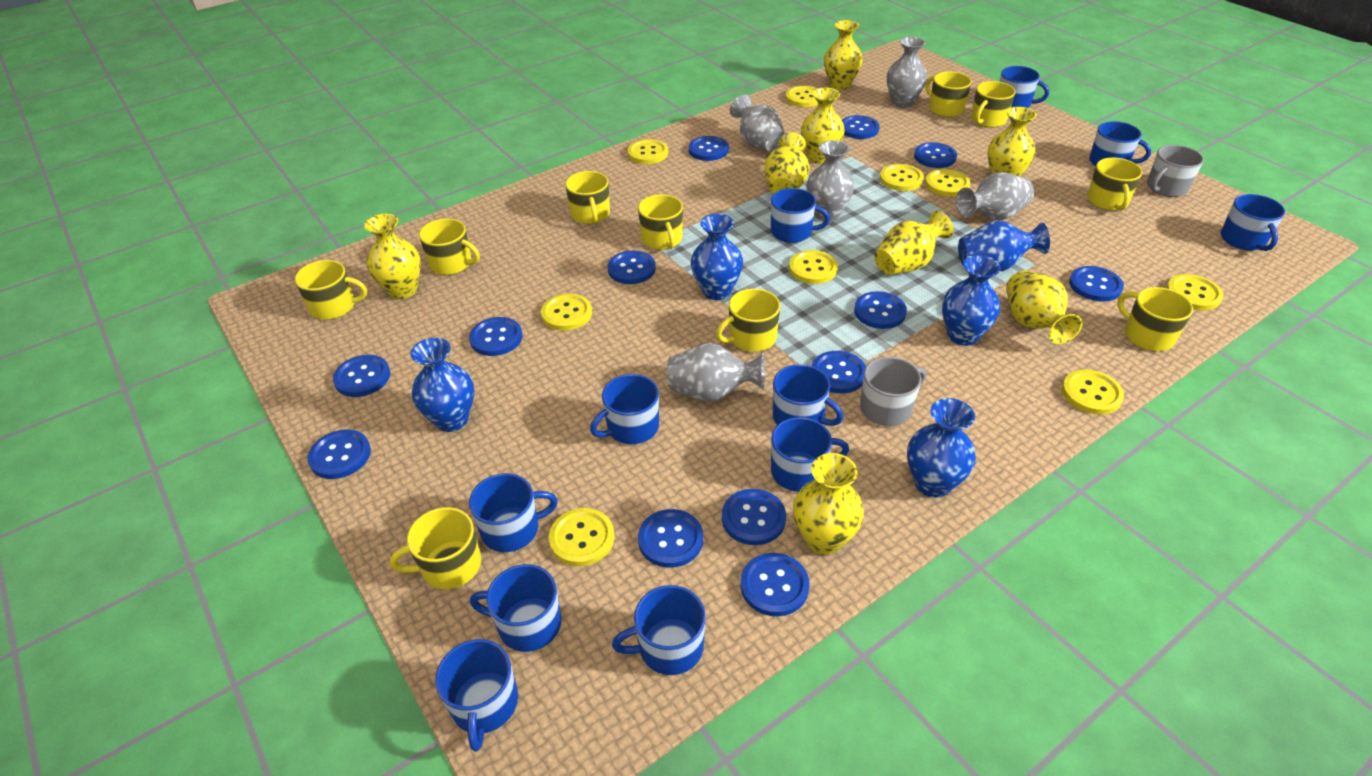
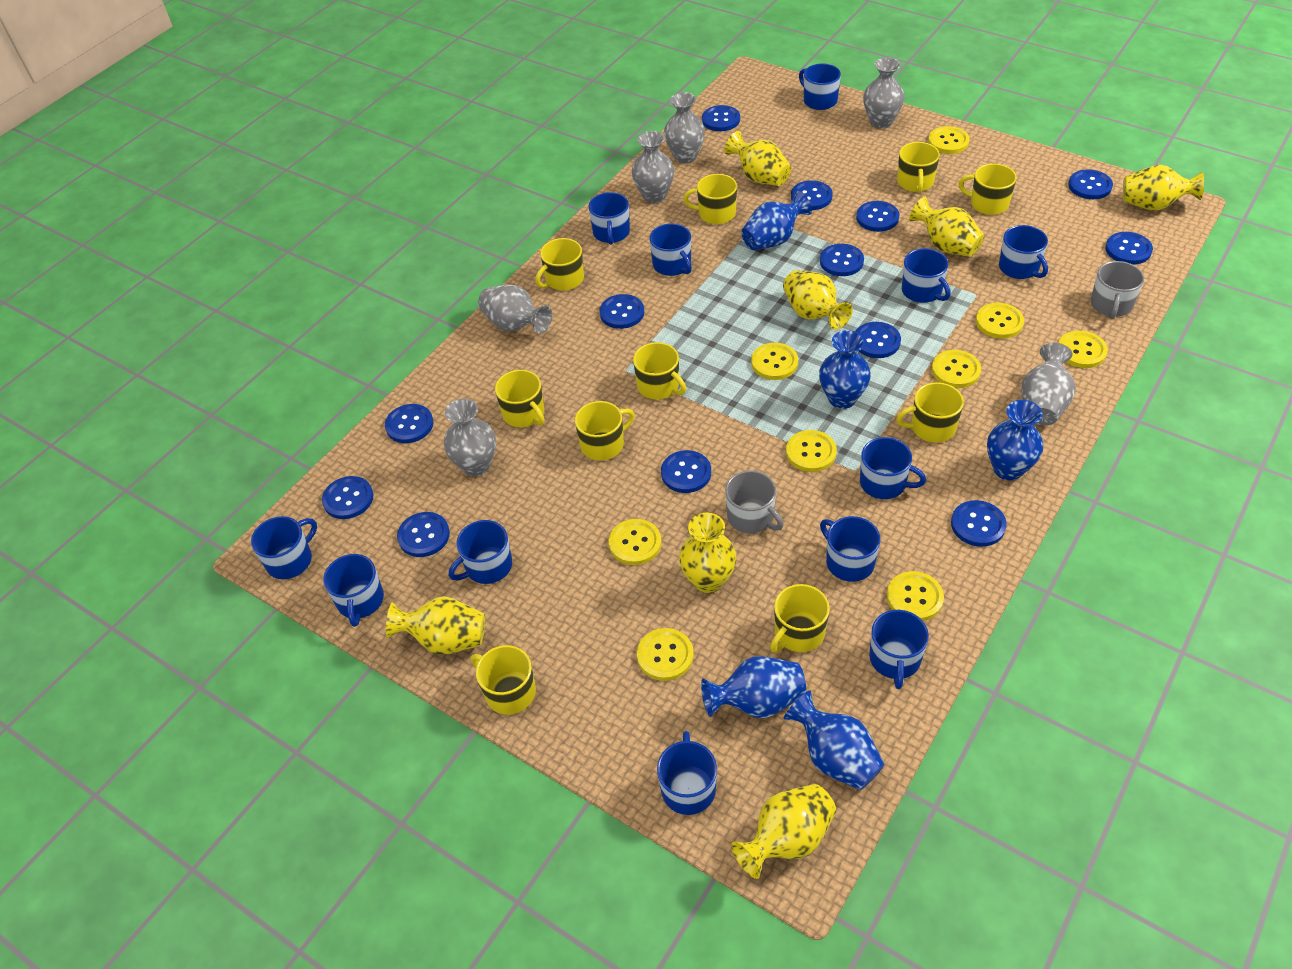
blue mug: 11 -> 12
grey vase: 5 -> 6
yellow vase: 8 -> 7

